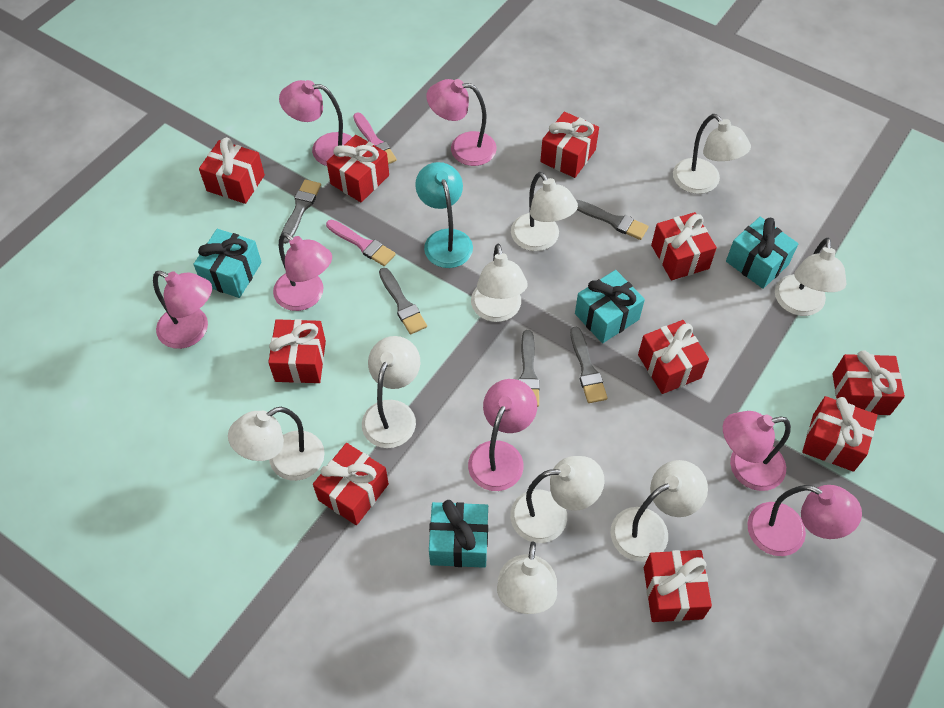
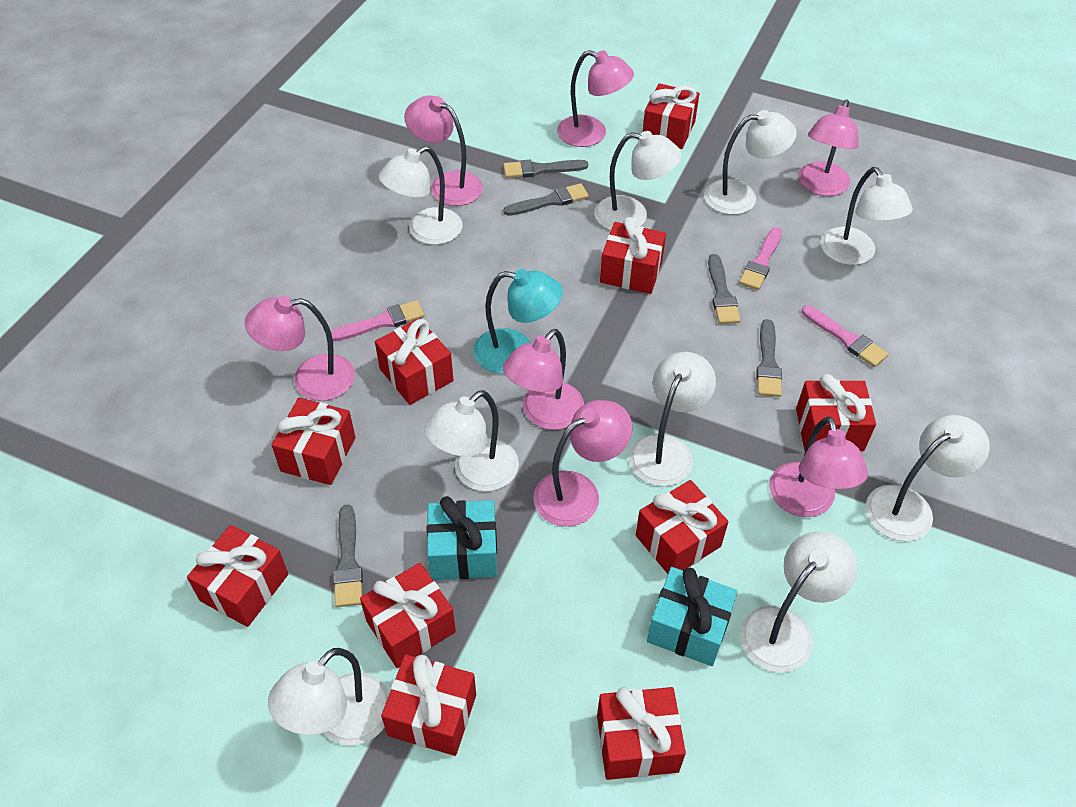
pink brush: 2 -> 3
turquoise gift: 4 -> 2

